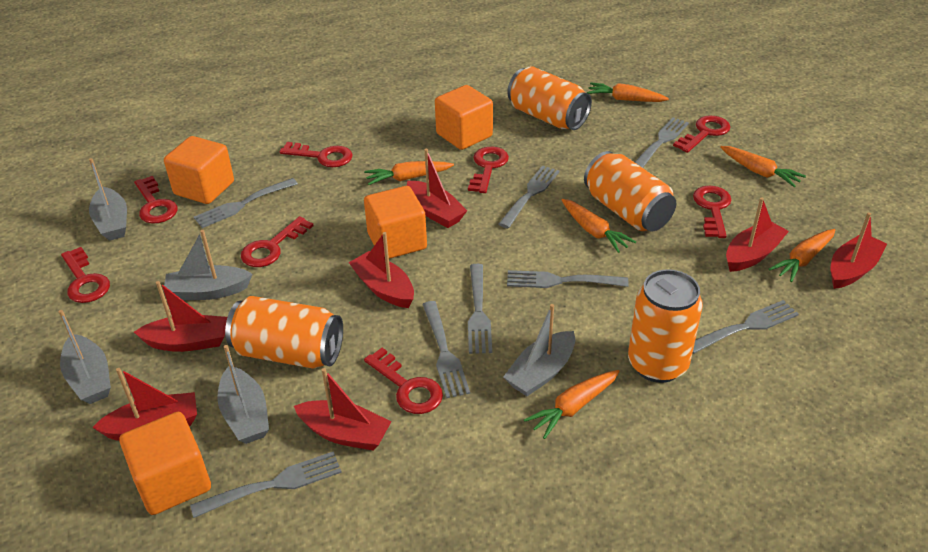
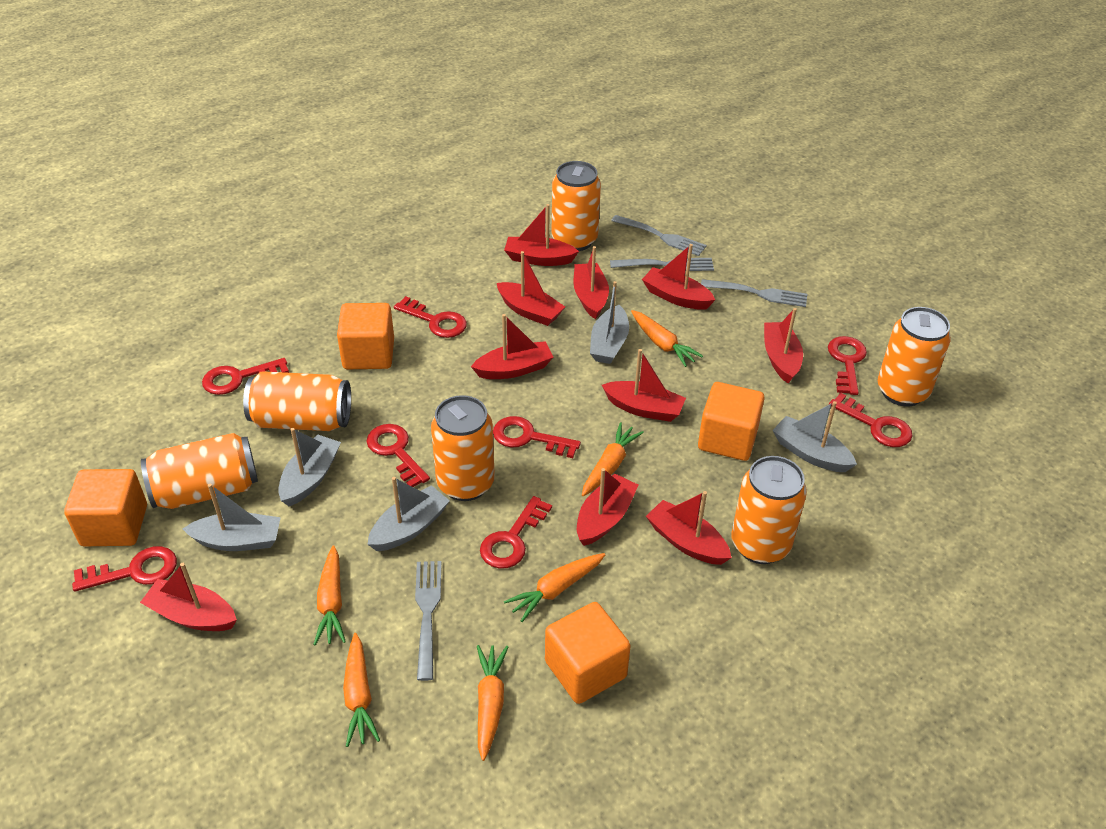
grey fork: 8 -> 4
orange can: 4 -> 6
red boat: 7 -> 10

